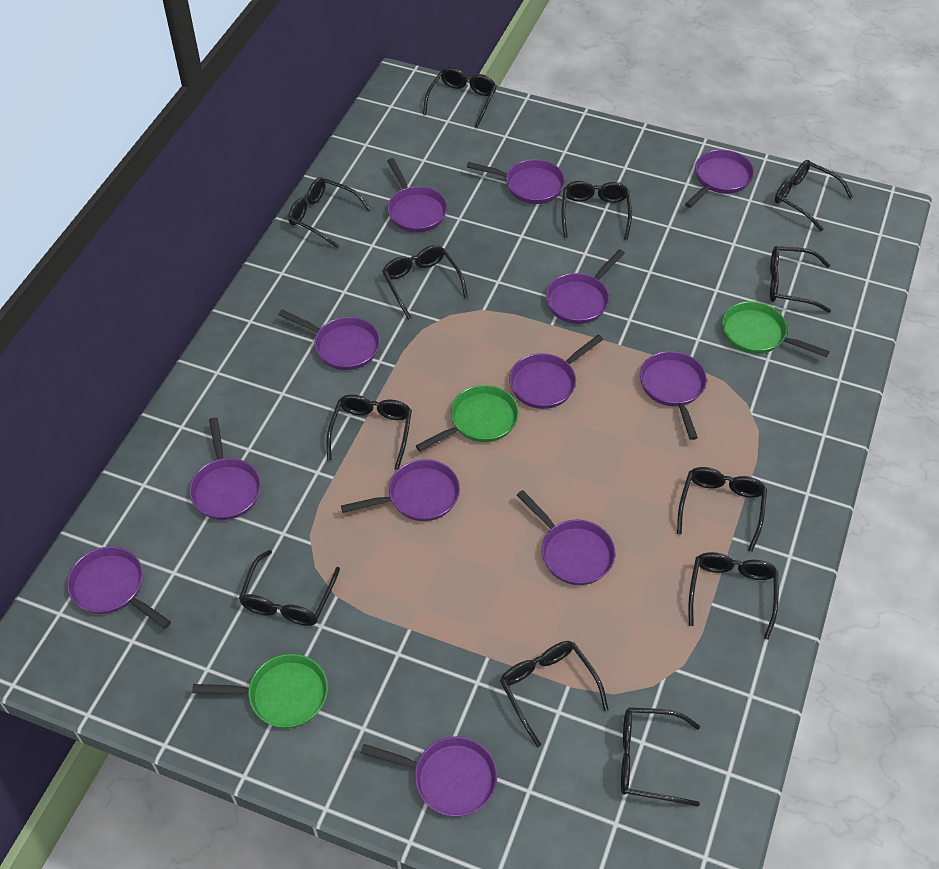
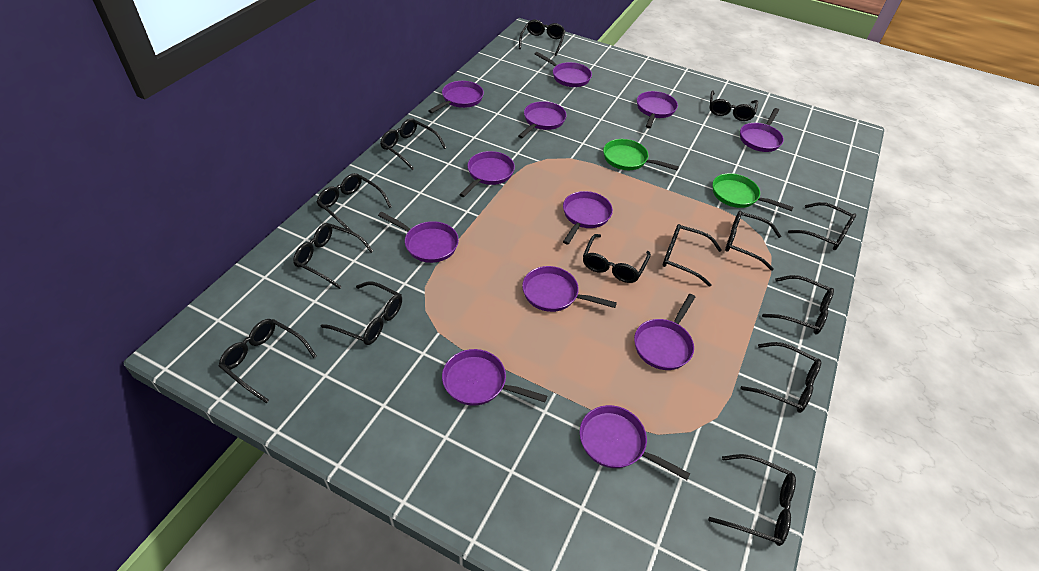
black glasses: 12 -> 14
green pan: 3 -> 2

